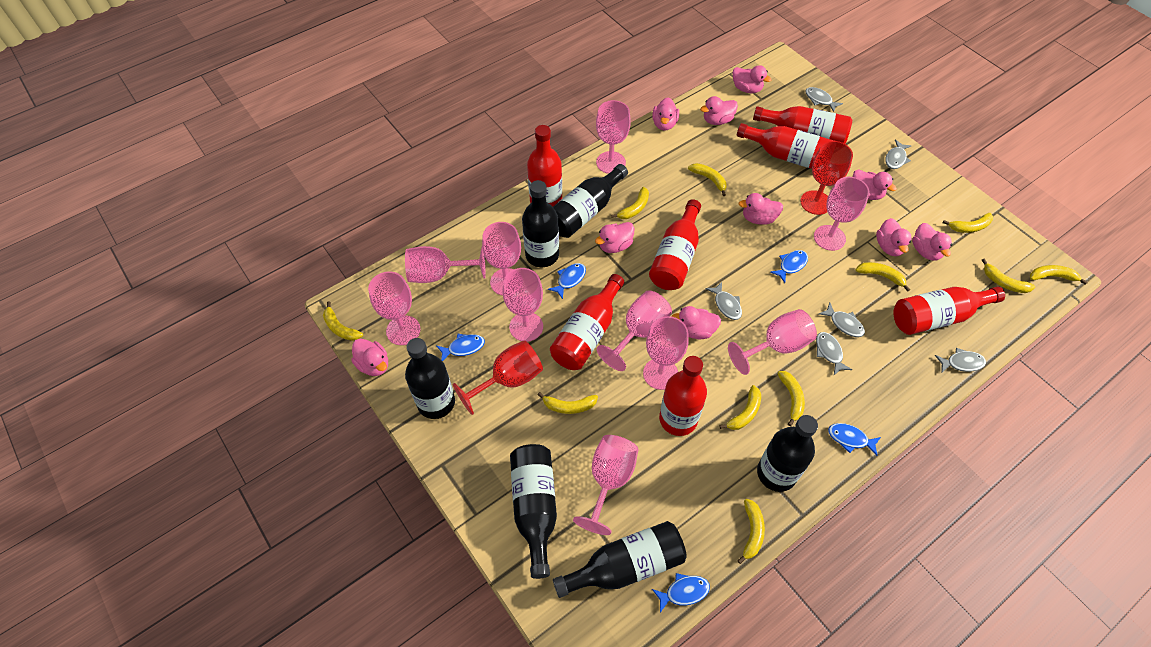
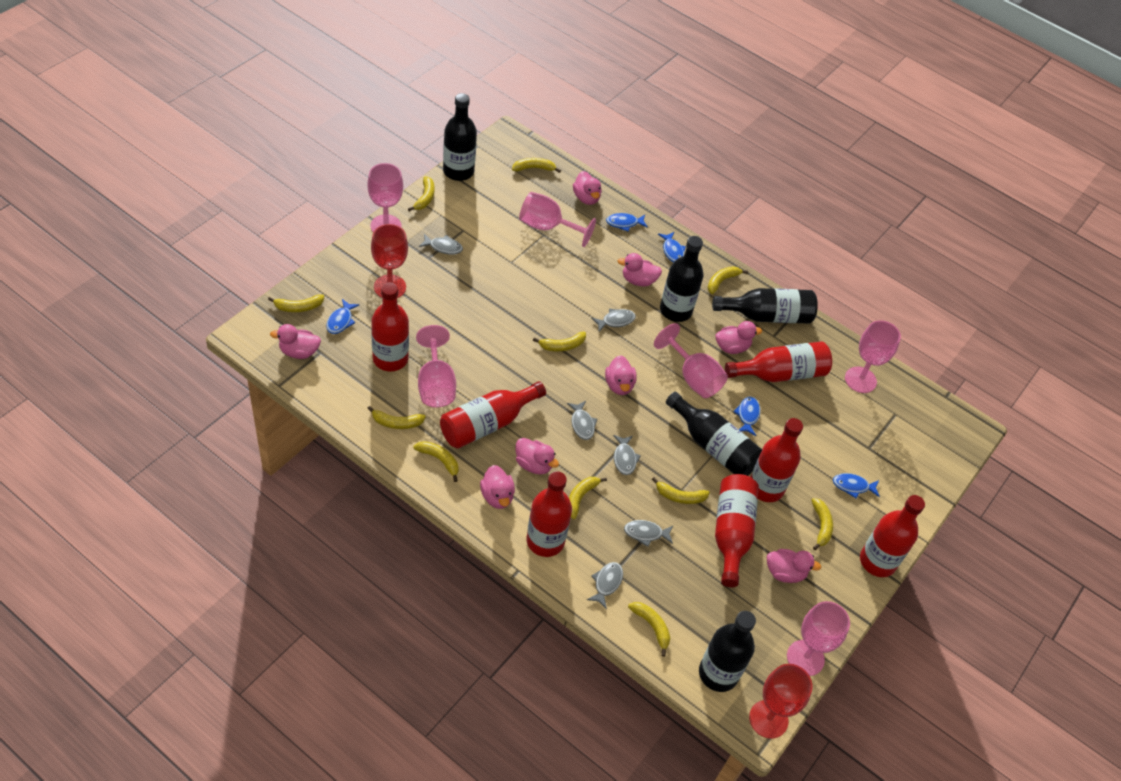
black bottle: 6 -> 5
pink duck: 10 -> 8
pink goblet: 10 -> 6

